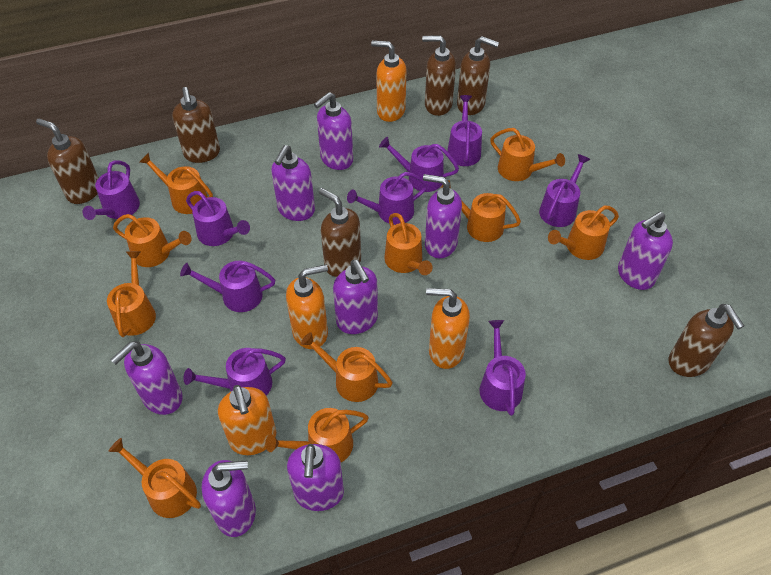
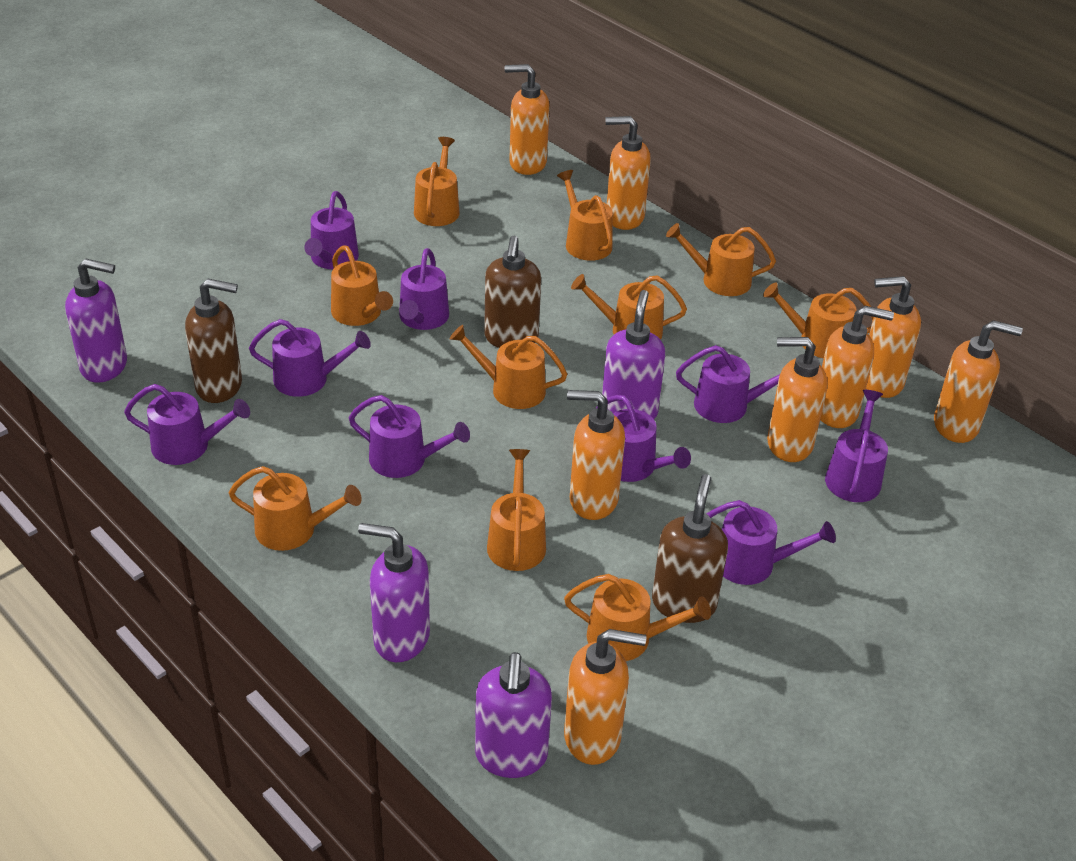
brown soap dispenser: 6 -> 3
orange soap dispenser: 4 -> 8
purple soap dispenser: 8 -> 4

